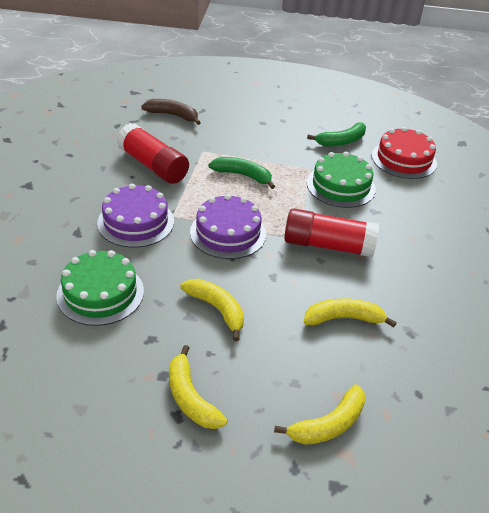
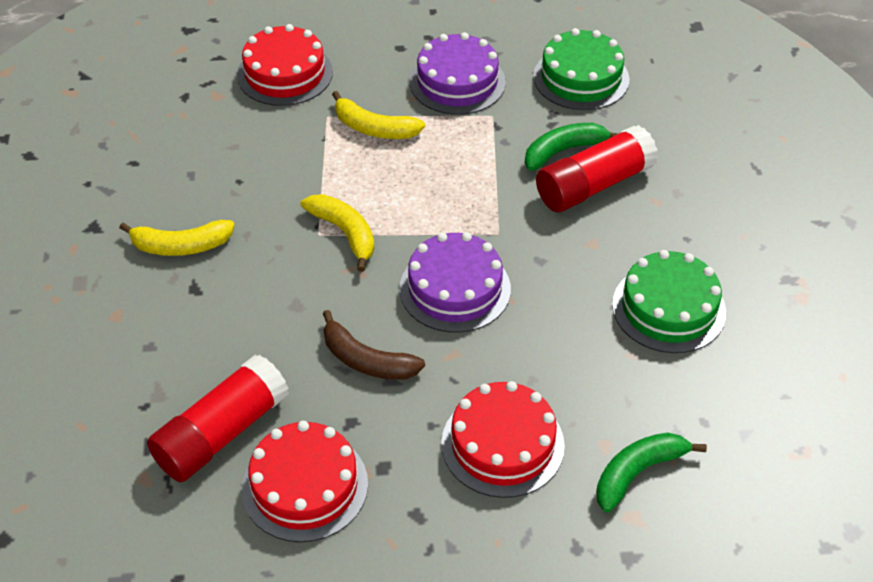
red cake: 1 -> 3
yellow banana: 4 -> 3

